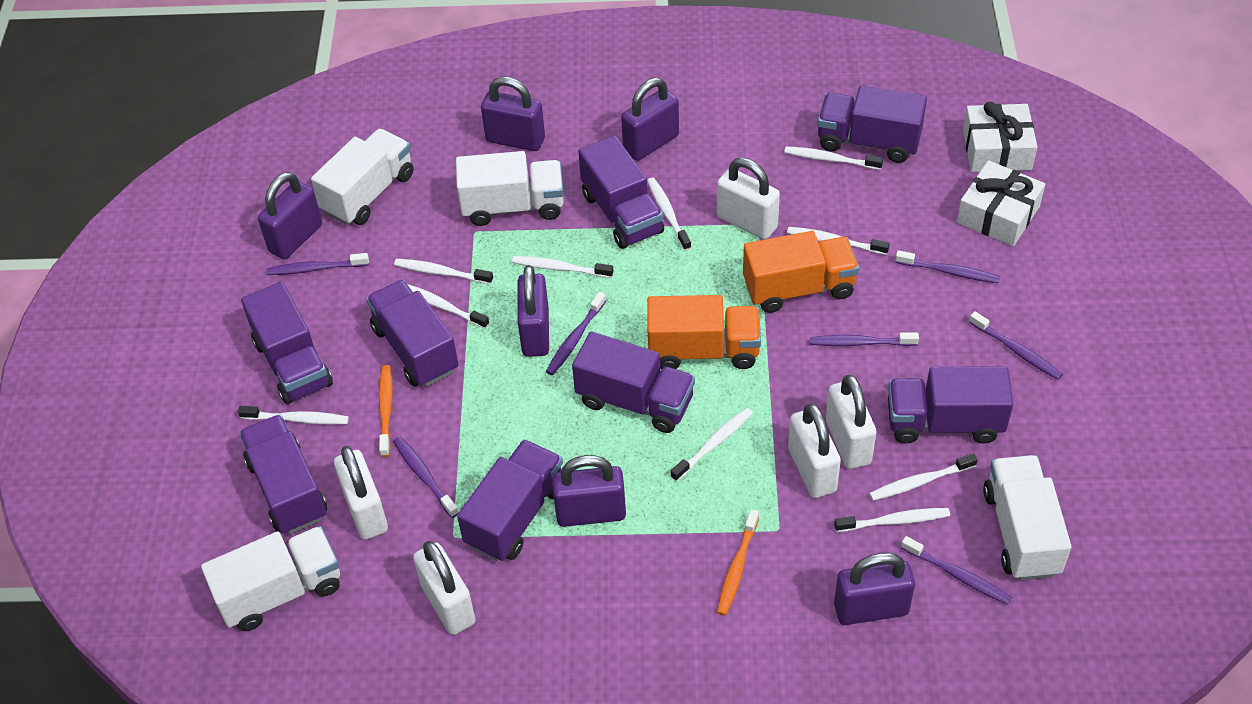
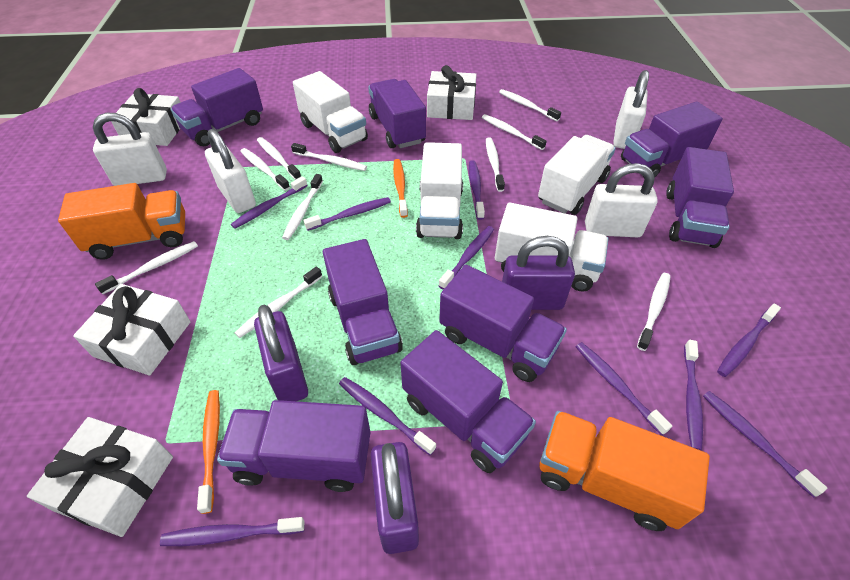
purple padlock: 6 -> 3
purple toothbrush: 7 -> 10
white gift: 2 -> 4
white padlock: 5 -> 4

